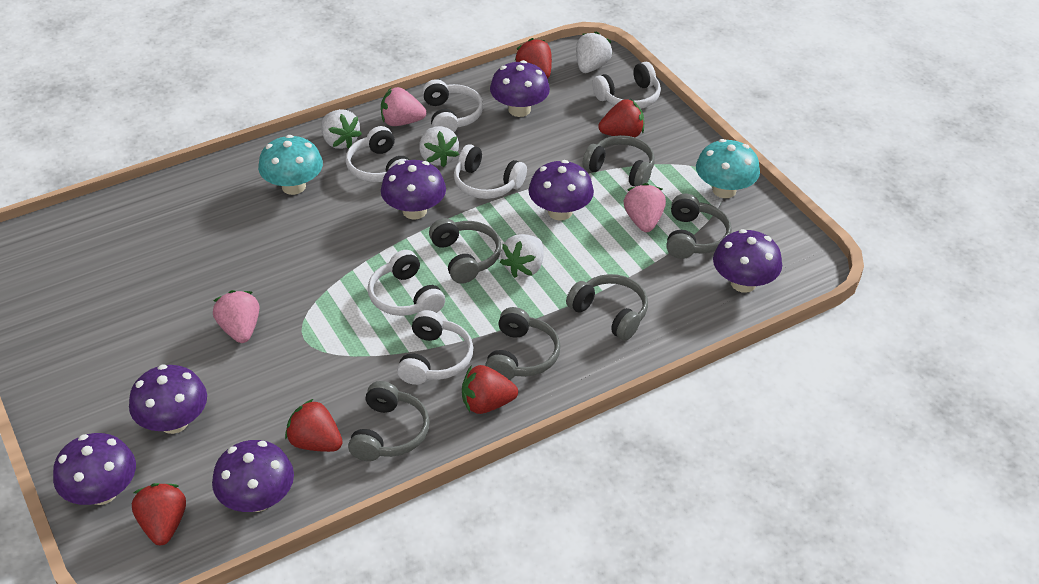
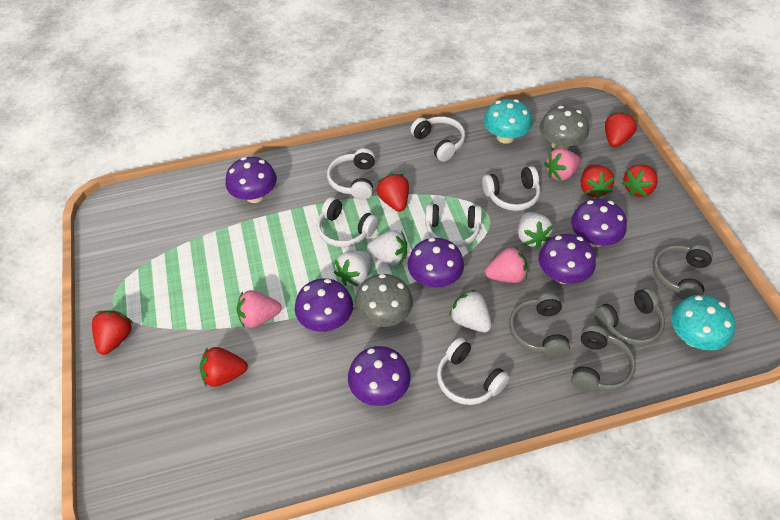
grey headphones: 6 -> 4
grey mushroom: 0 -> 2
purple mushroom: 7 -> 6
red strawberry: 5 -> 6

